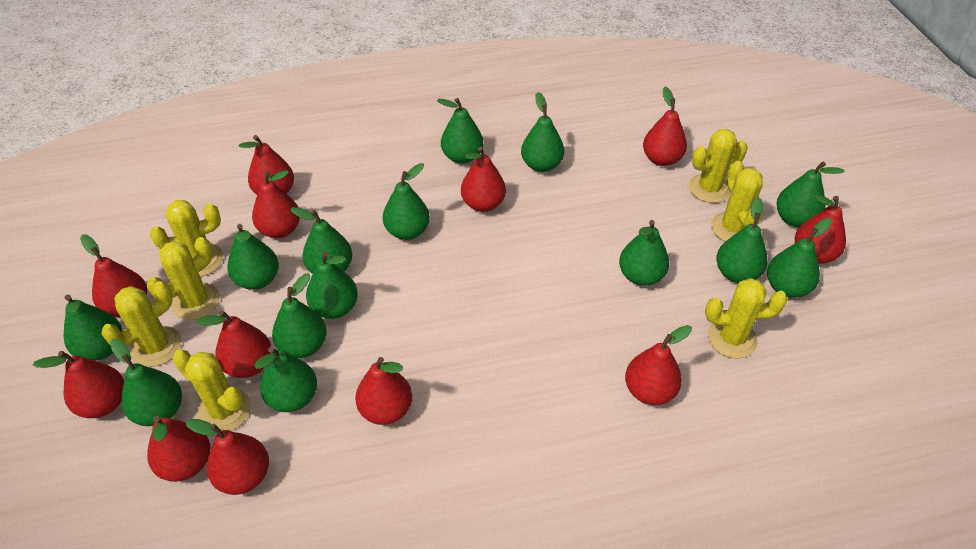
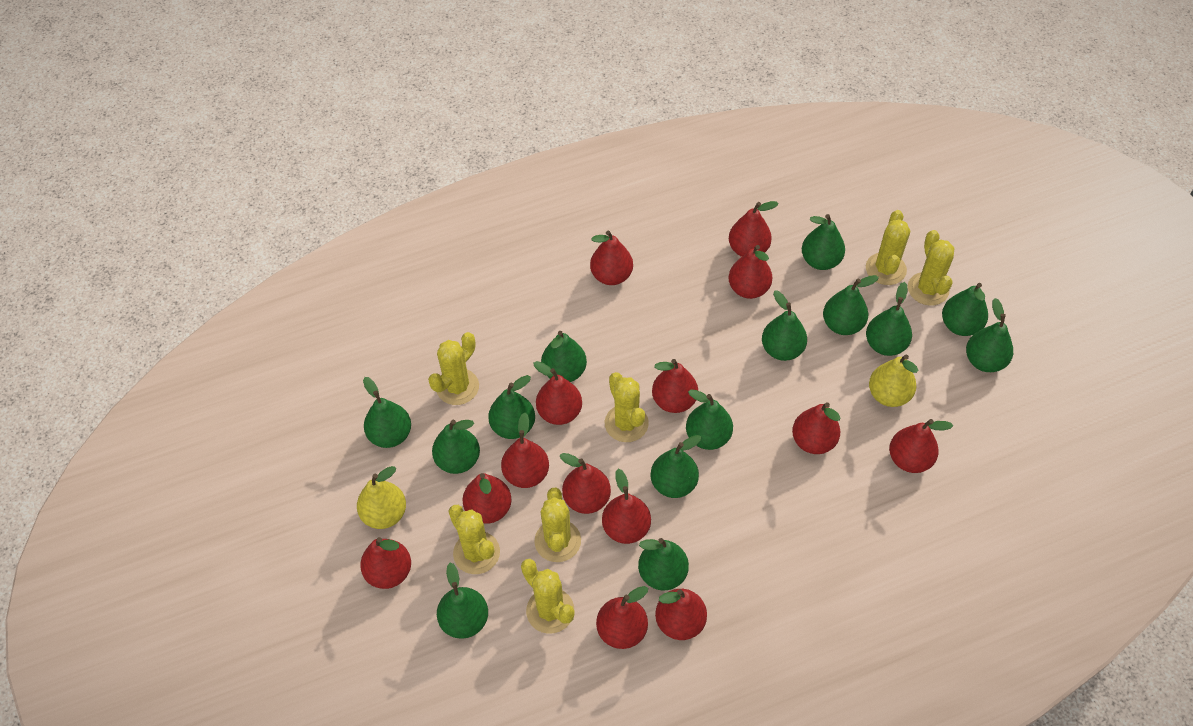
red pear: 12 -> 14
yellow pear: 0 -> 2

